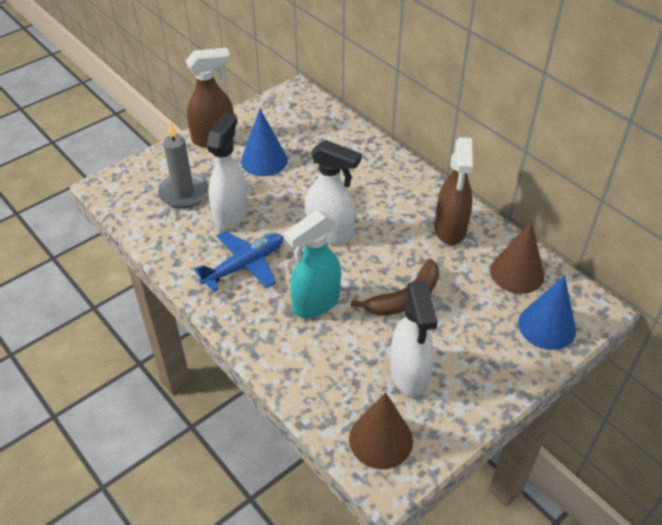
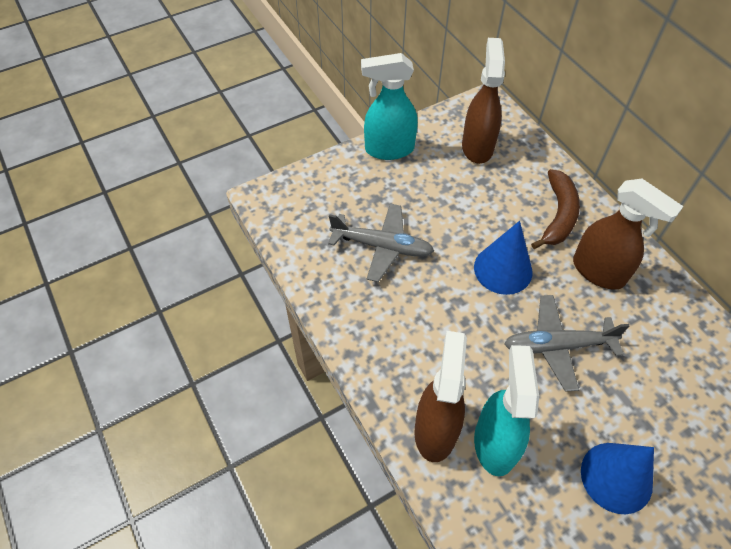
blue plane: 1 -> 0
brown cone: 2 -> 0
brown spray bottle: 2 -> 3
grey candle: 1 -> 0
grey plane: 0 -> 2
turquoise spray bottle: 1 -> 2
white spray bottle: 3 -> 0

